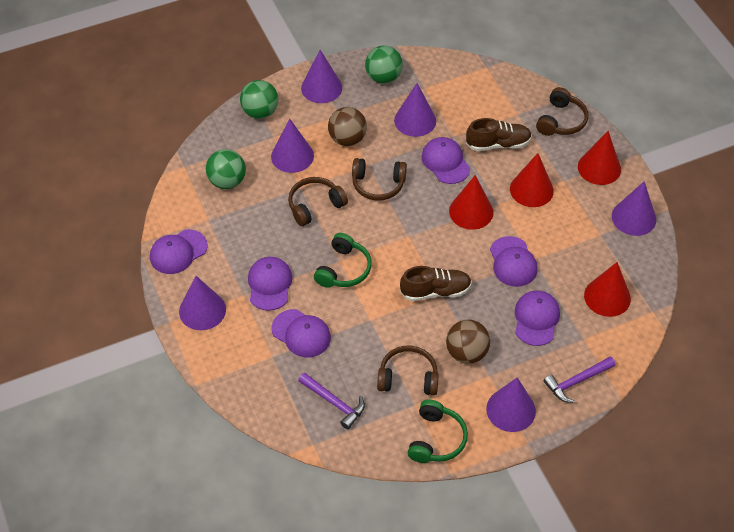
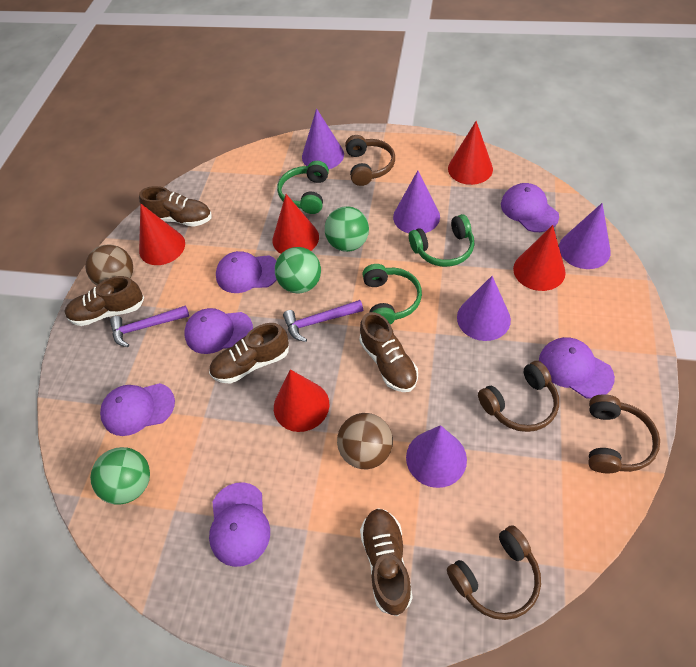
brown shoe: 2 -> 5
green headphones: 2 -> 3
purple cone: 6 -> 5
red cone: 4 -> 5

